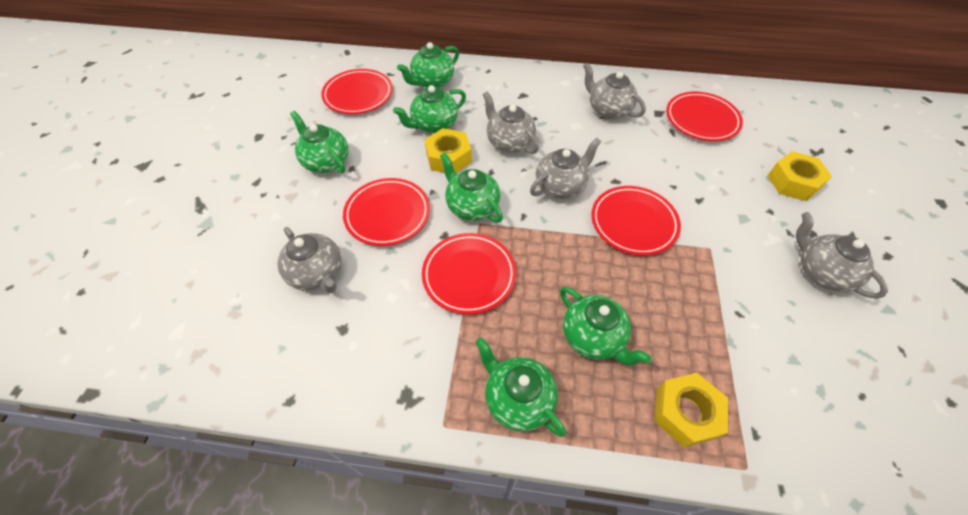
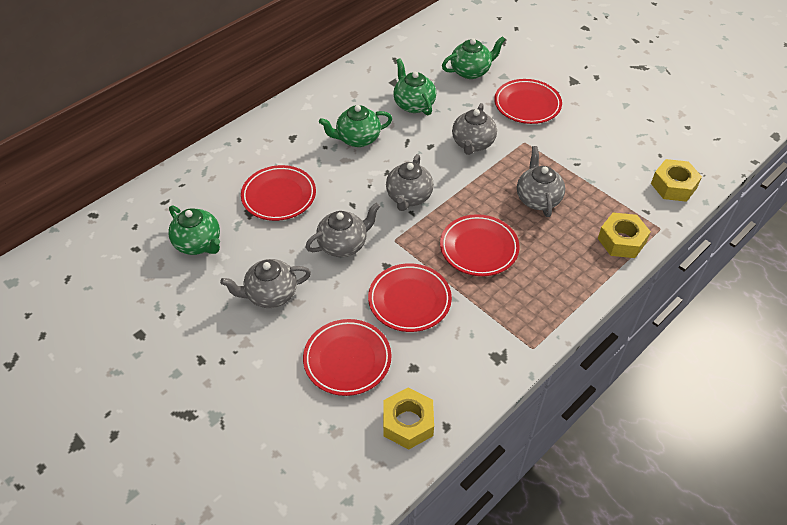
green teapot: 6 -> 4

